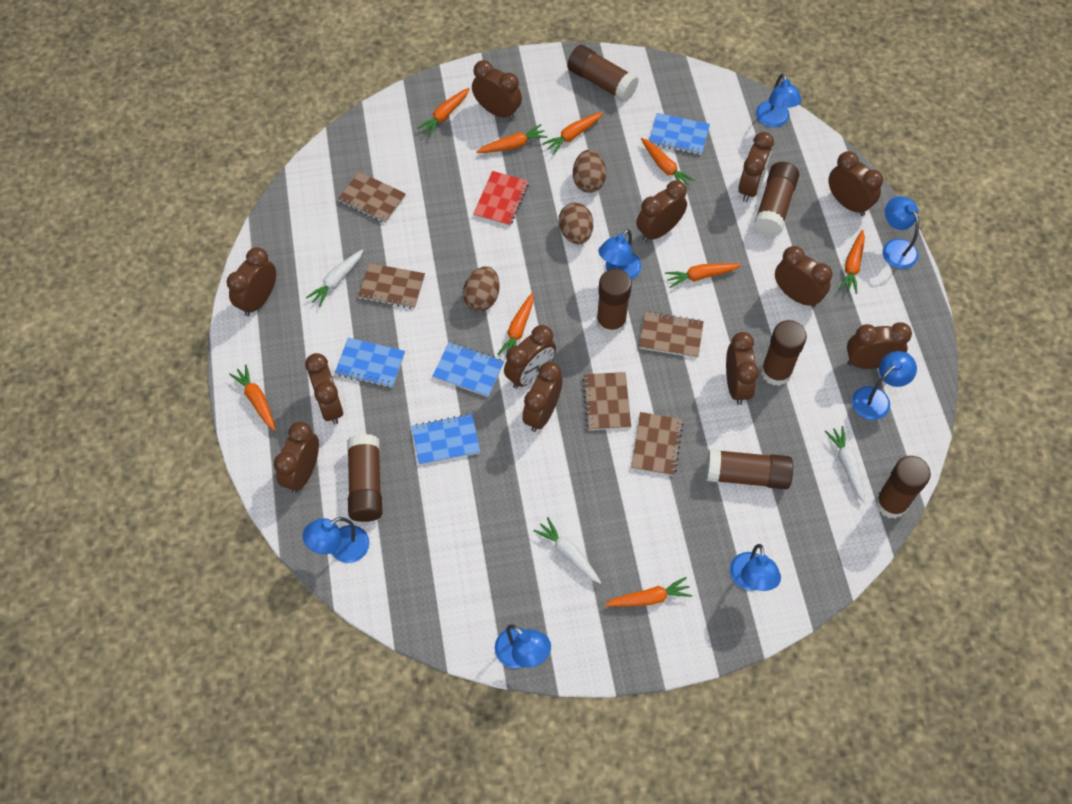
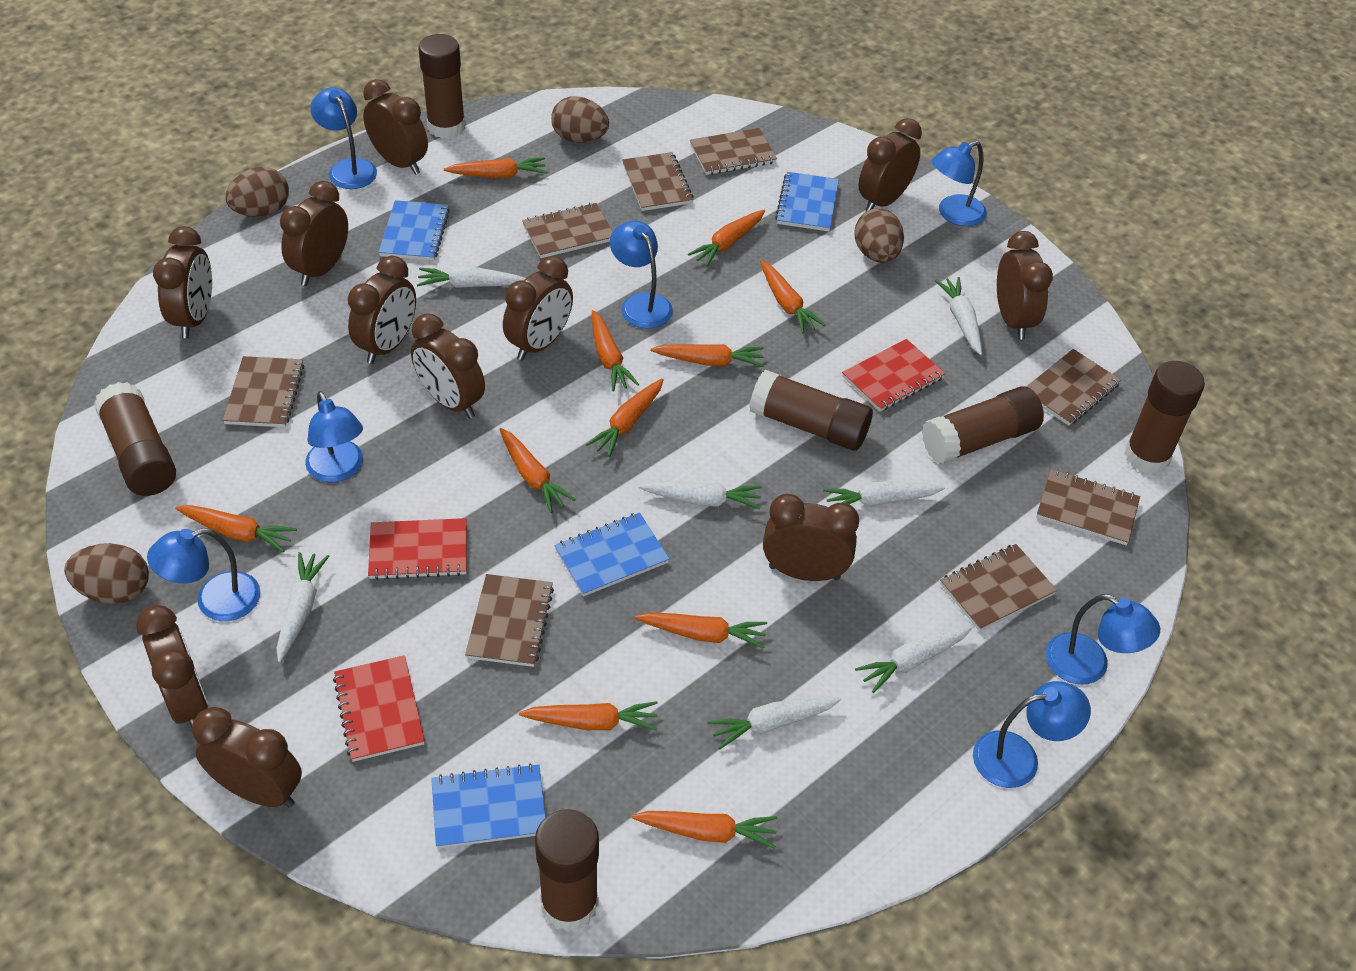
brown clock: 12 -> 11
brown egg: 3 -> 4
brown glue stick: 7 -> 6
brown notebook: 5 -> 8
orange carrot: 9 -> 11
red notebook: 1 -> 3
white carrot: 3 -> 7

